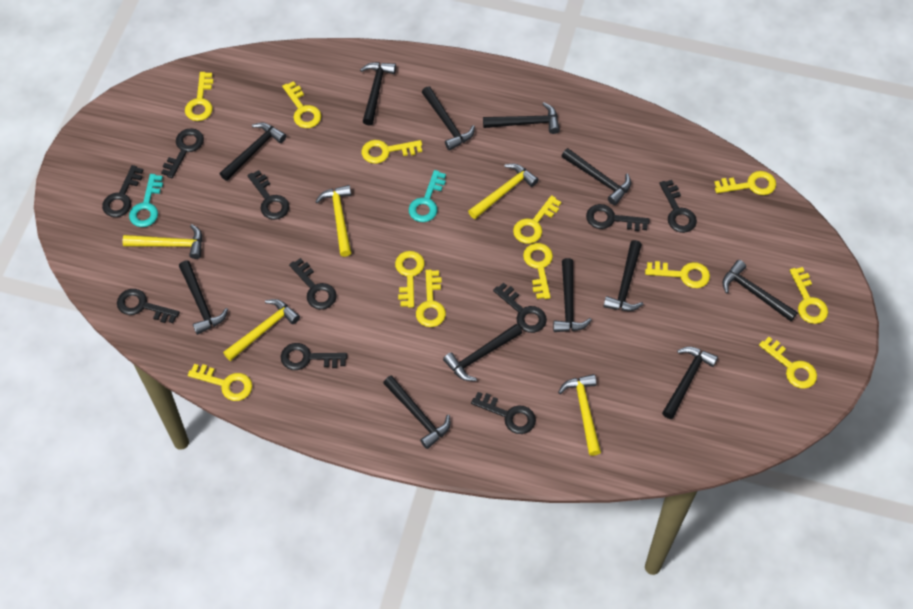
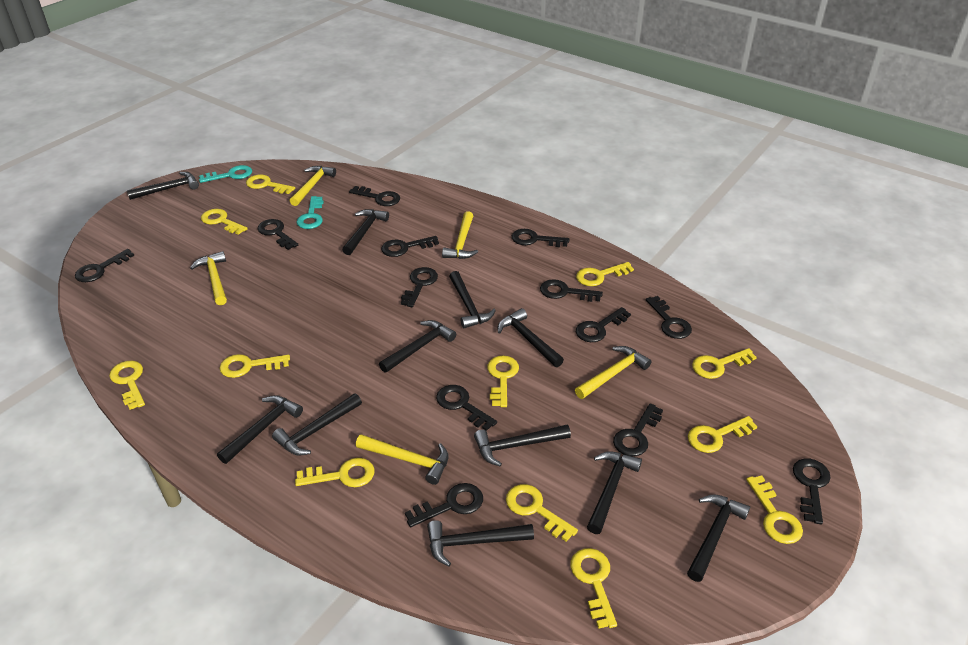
black hammer: 12 -> 11
black key: 10 -> 13

